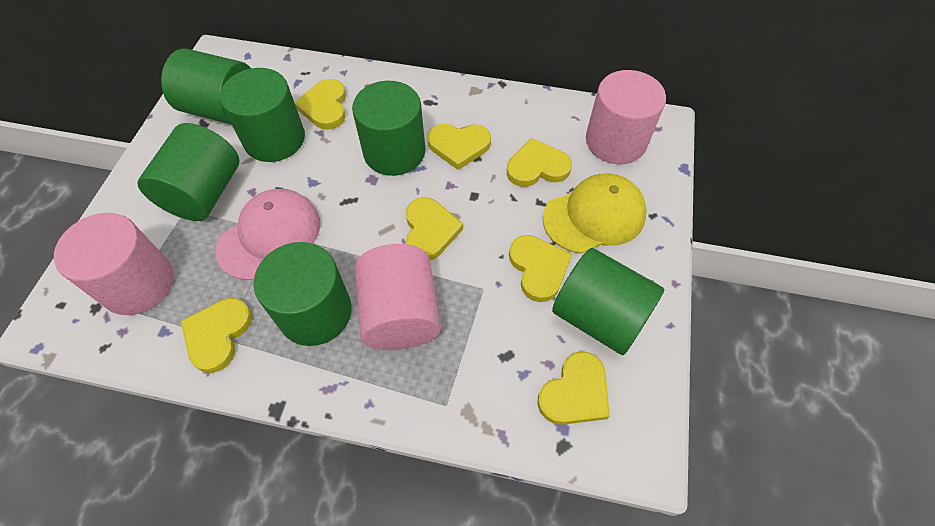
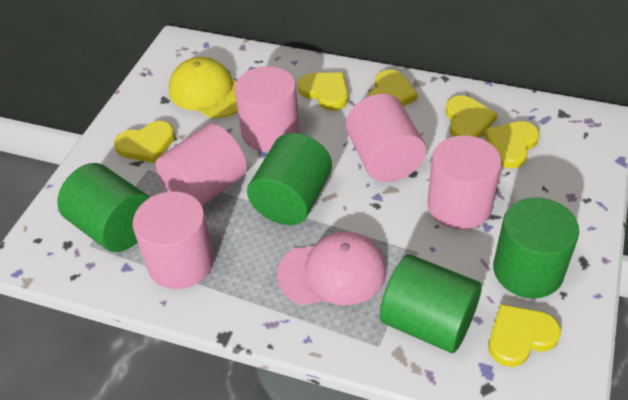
green cylinder: 6 -> 4
pink cylinder: 3 -> 5
yellow heart: 7 -> 6

